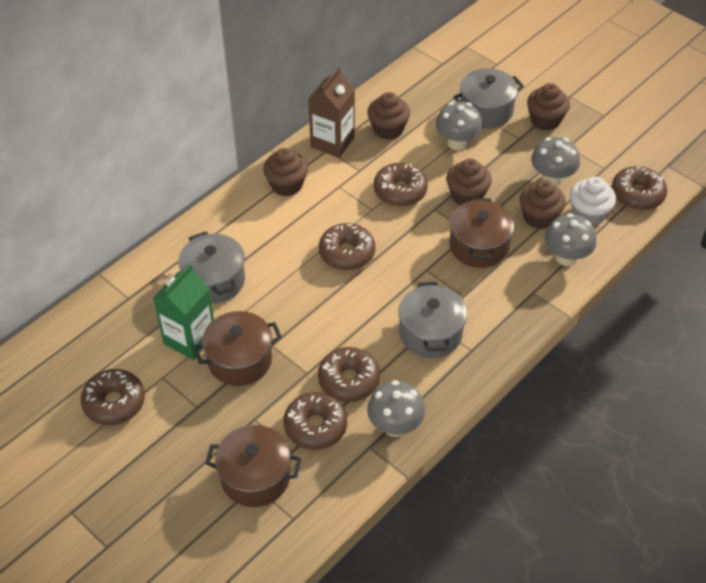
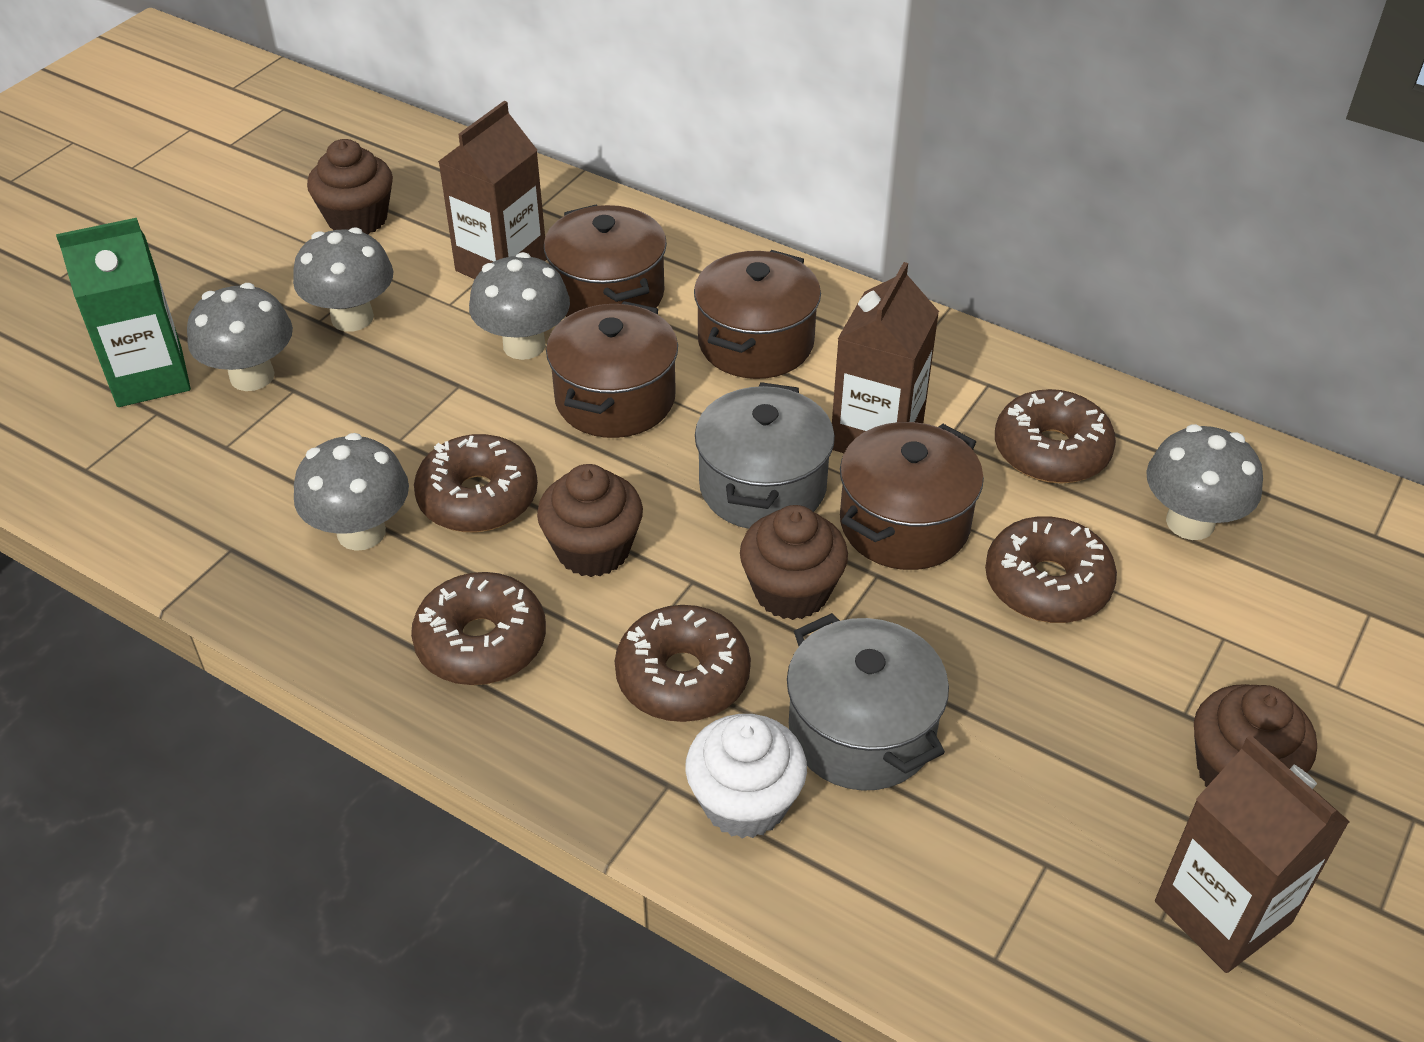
brown carton: 1 -> 3
brown cupcake: 5 -> 4
brown donut: 6 -> 5
brown pot: 3 -> 4
grey mushroom: 4 -> 5
grey pot: 3 -> 2

